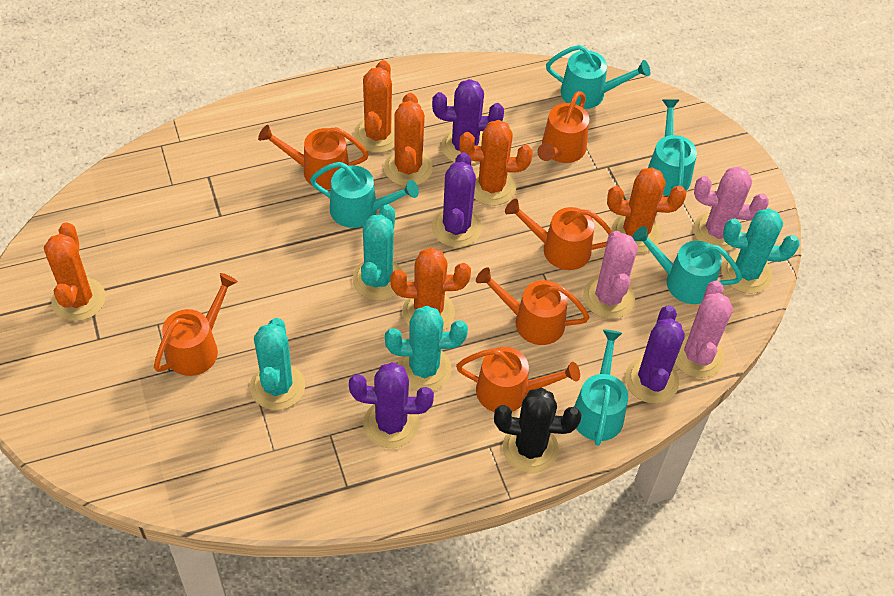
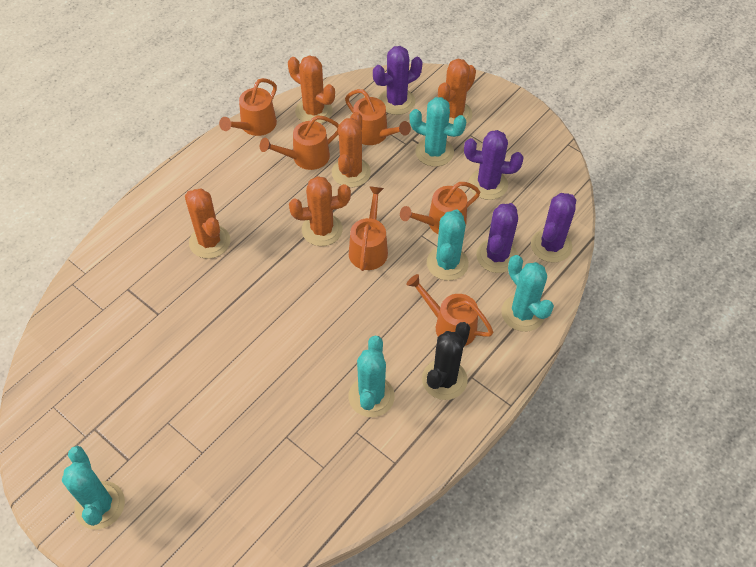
orange cactus: 6 -> 5
pink cactus: 3 -> 0
turquoise cactus: 4 -> 5
turquoise watering can: 5 -> 0

